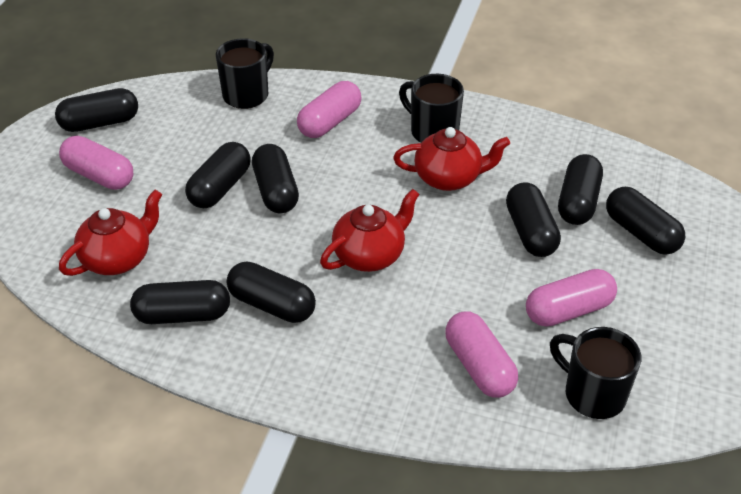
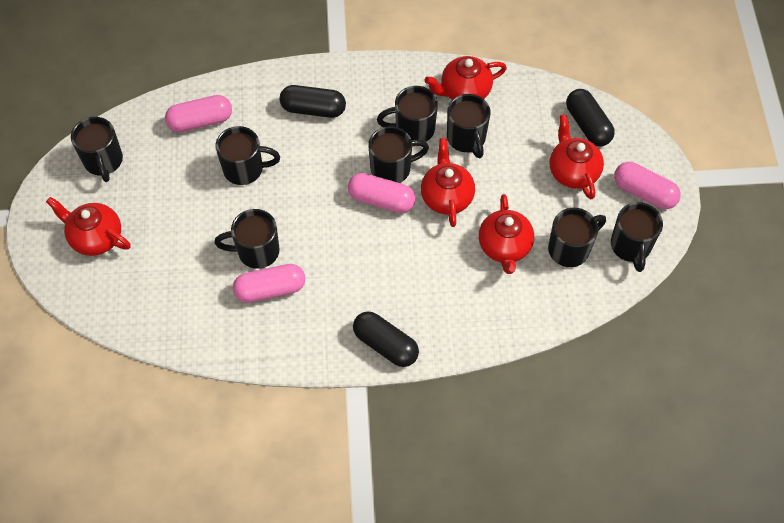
black capsule: 8 -> 3
black mug: 3 -> 8
red teapot: 3 -> 5

